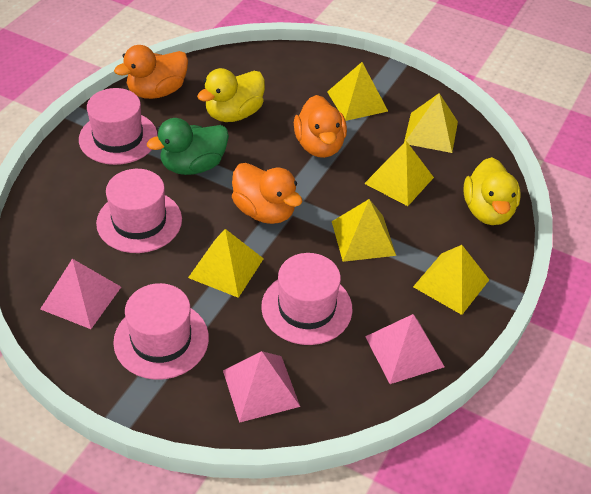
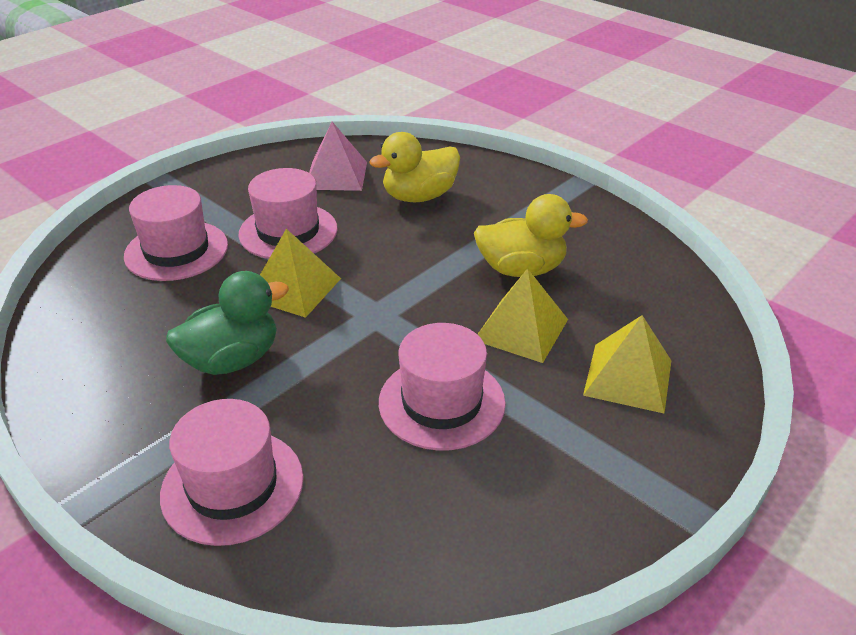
orange duck: 3 -> 0
pink pyramid: 3 -> 1
yellow pyramid: 6 -> 3

